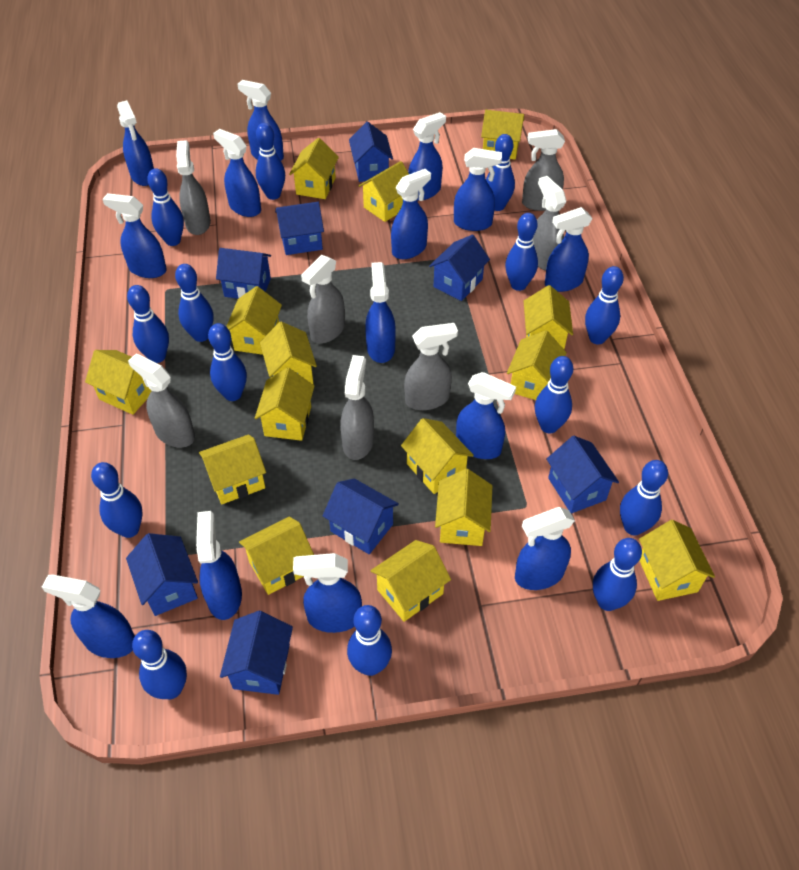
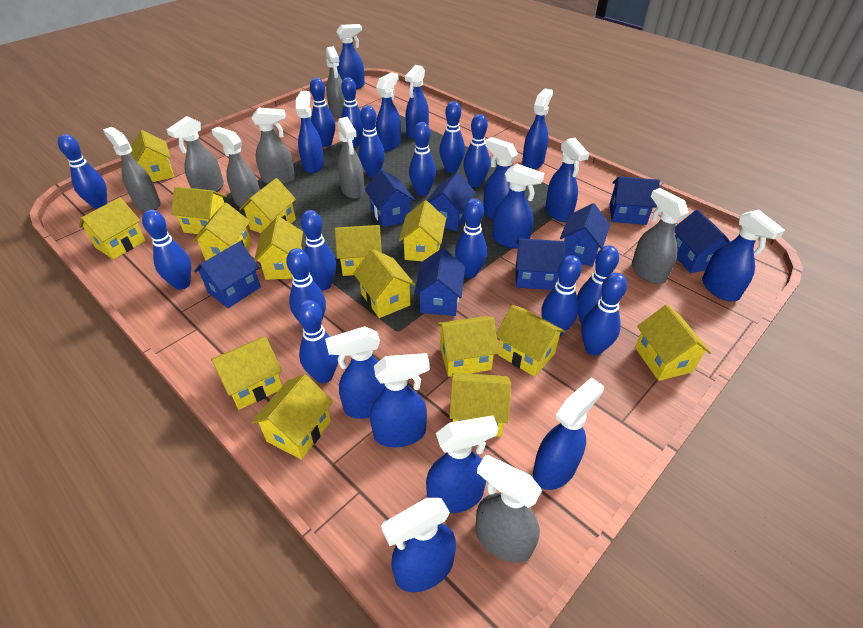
blue bowling pin: 14 -> 15
grey spray bottle: 7 -> 8

